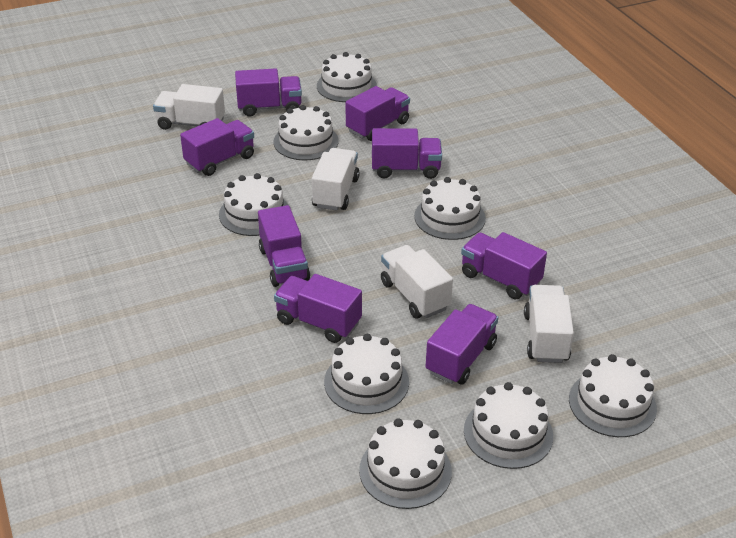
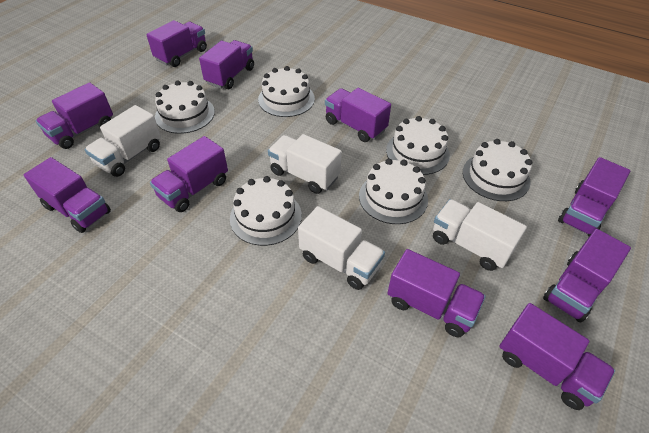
purple truck: 8 -> 10
white cake: 8 -> 6

